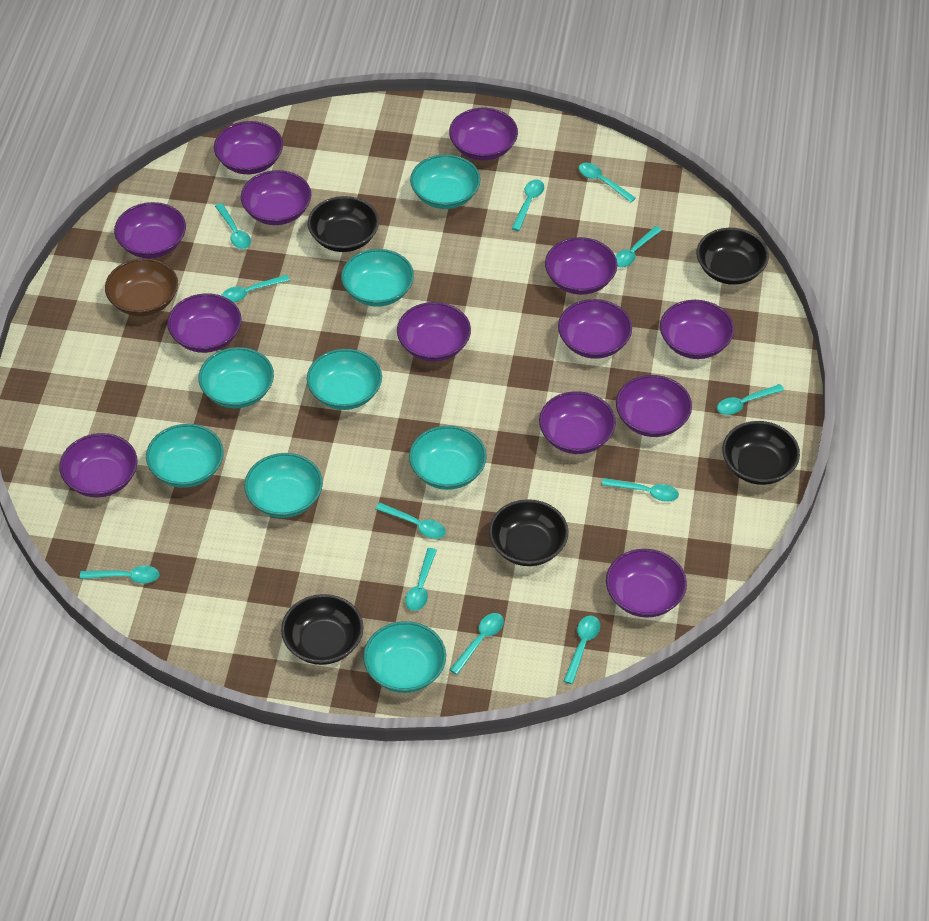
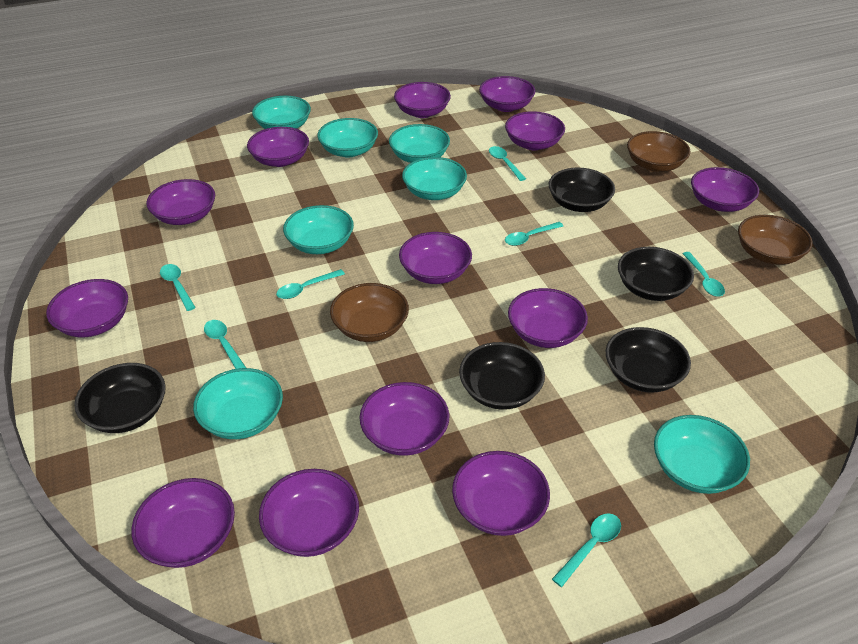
brown bowl: 1 -> 3
turquoise bowl: 8 -> 7
turquoise spoon: 12 -> 7

